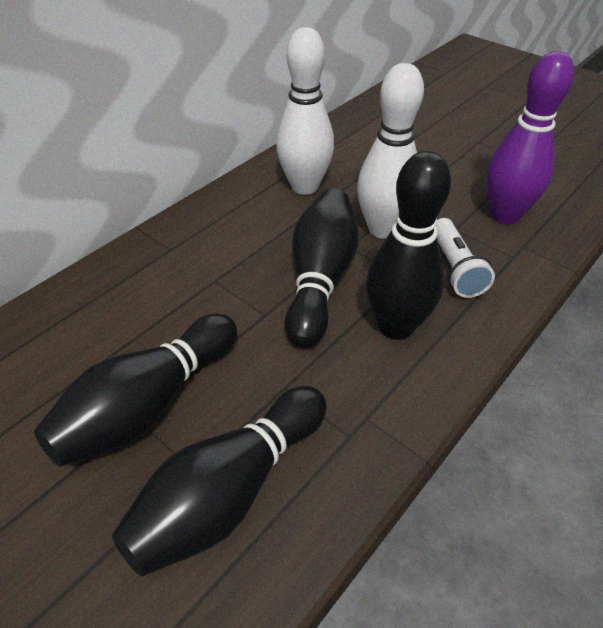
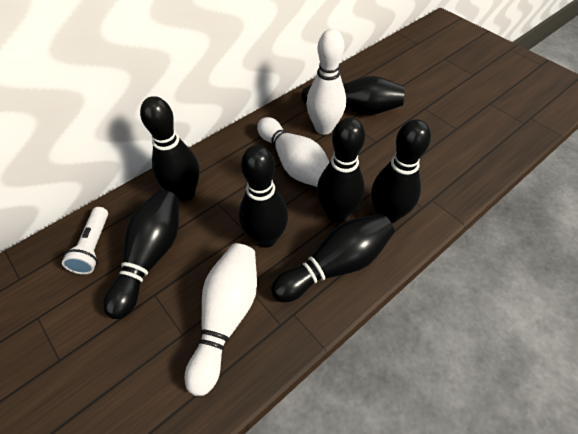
black bowling pin: 4 -> 7
purple bowling pin: 1 -> 0
white bowling pin: 2 -> 3

